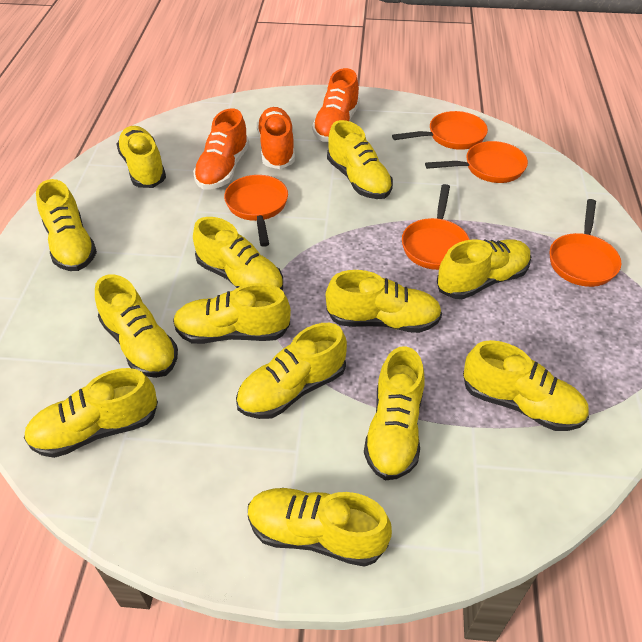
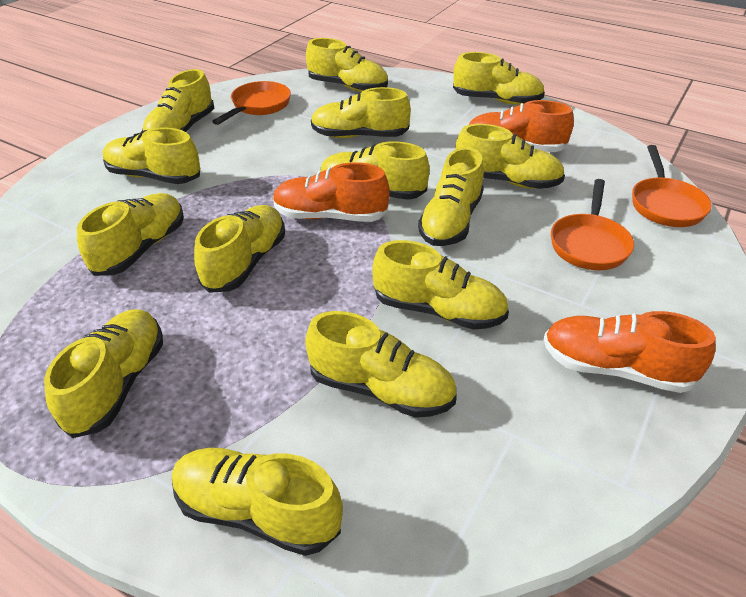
orange pan: 5 -> 3
yellow shoe: 13 -> 14

